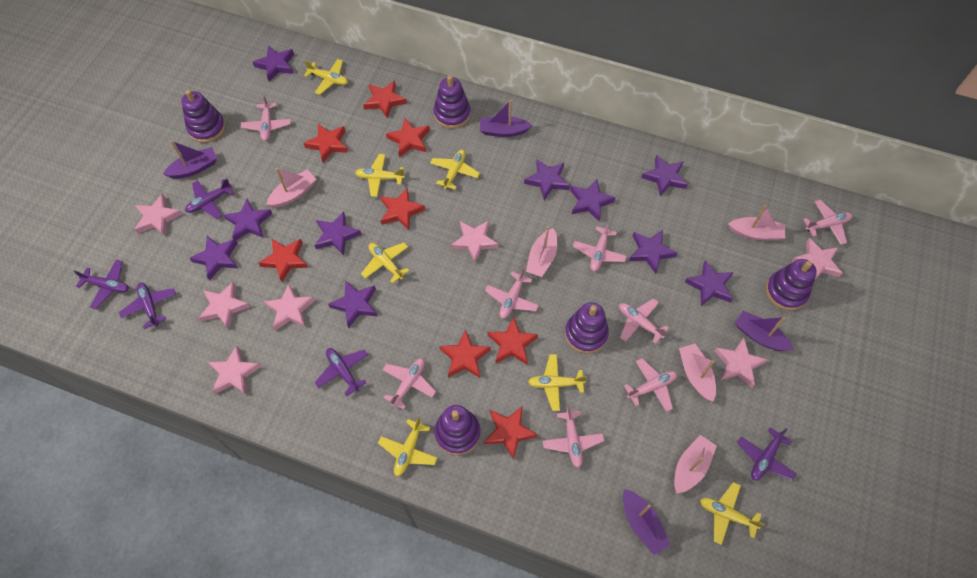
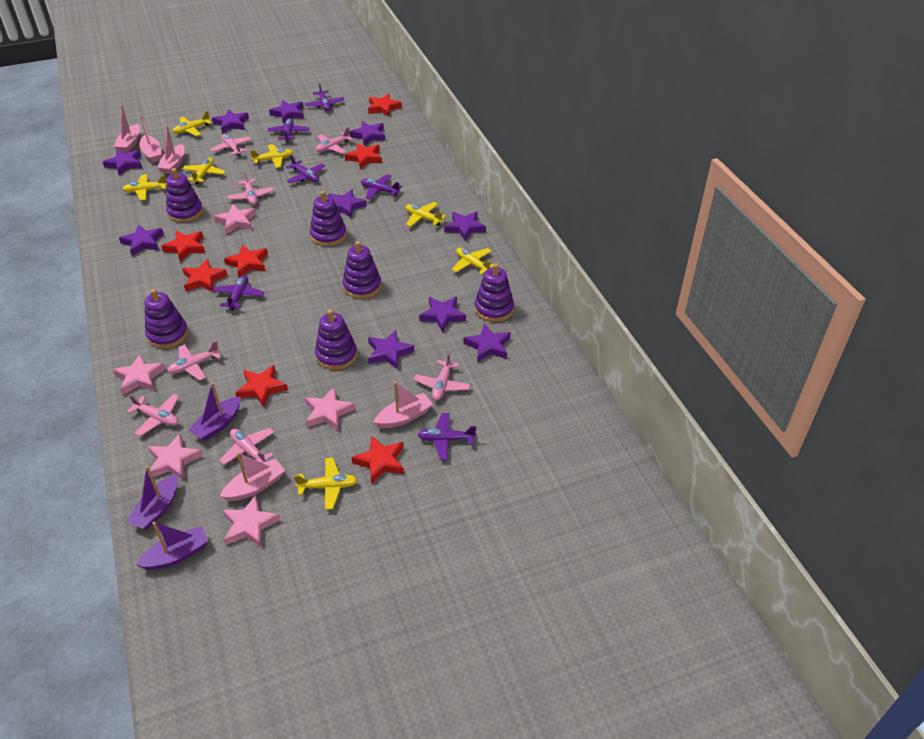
pink plane: 8 -> 7
pink star: 7 -> 5
purple boat: 4 -> 3
purple plane: 5 -> 6
purple stacking toy: 5 -> 6
red star: 8 -> 7

